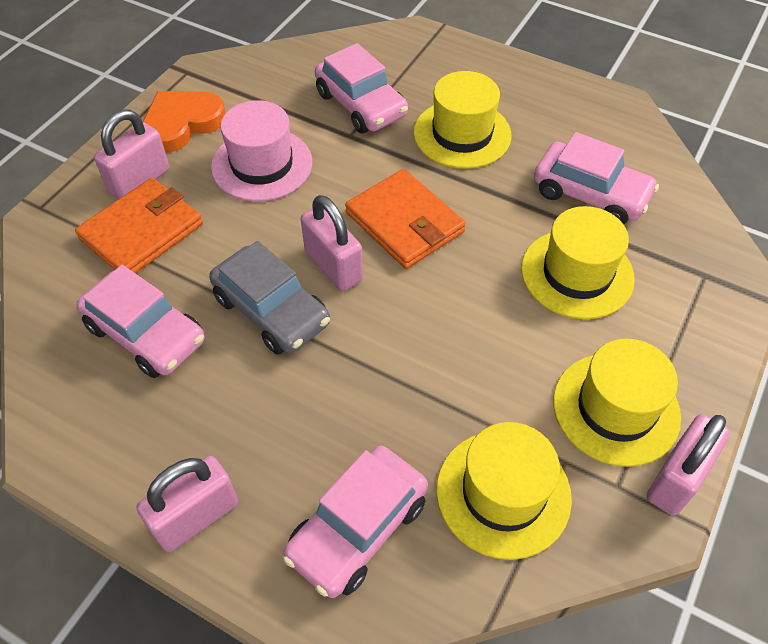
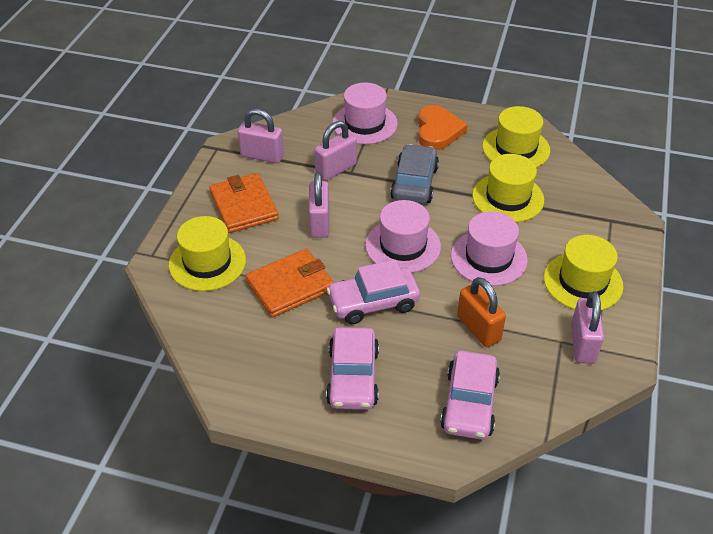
orange padlock: 0 -> 1
pink car: 4 -> 3
pink hat: 1 -> 3

